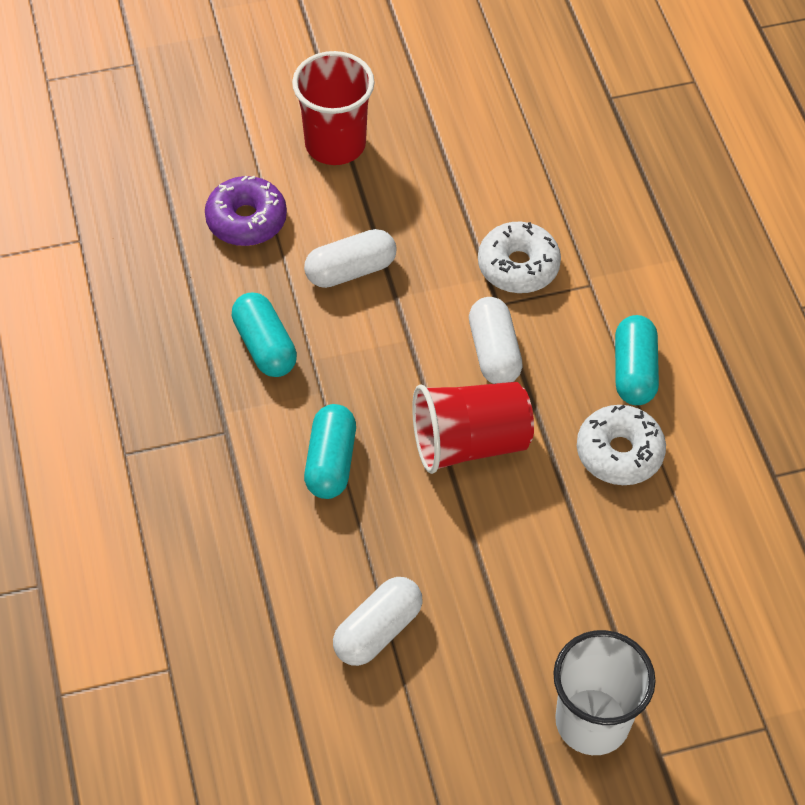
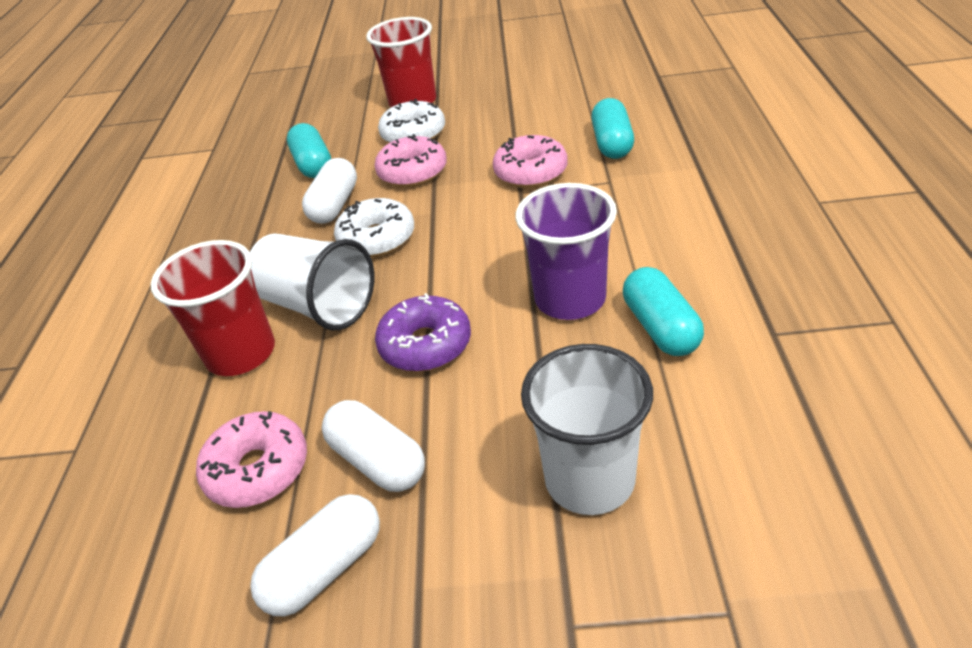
pink donut: 0 -> 3
purple cup: 0 -> 1
white cup: 1 -> 2

